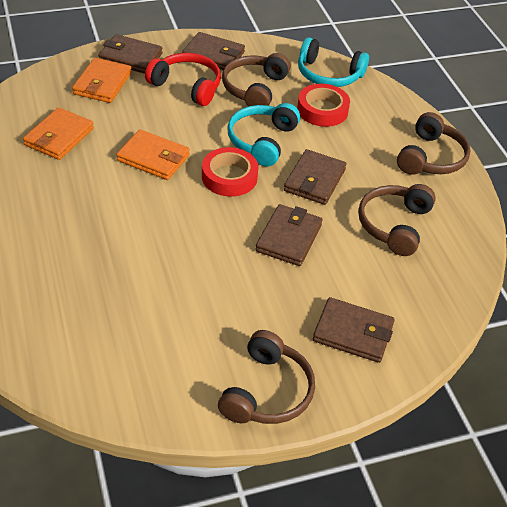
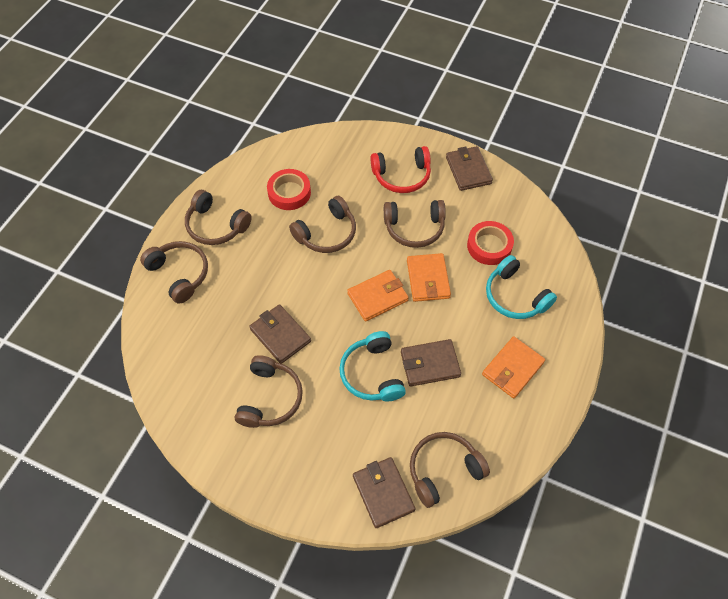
brown headphones: 4 -> 6
brown wallet: 5 -> 4

